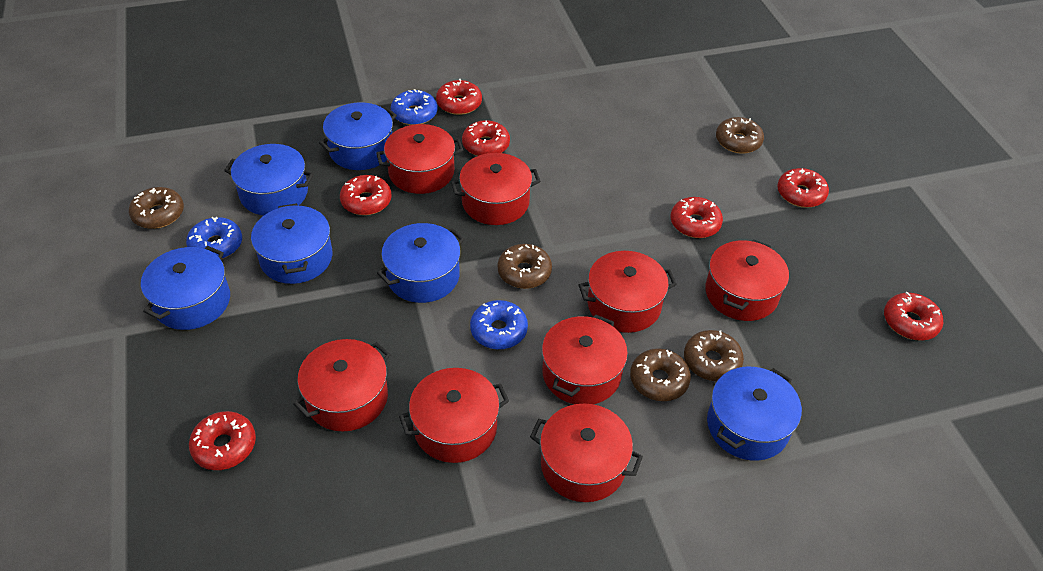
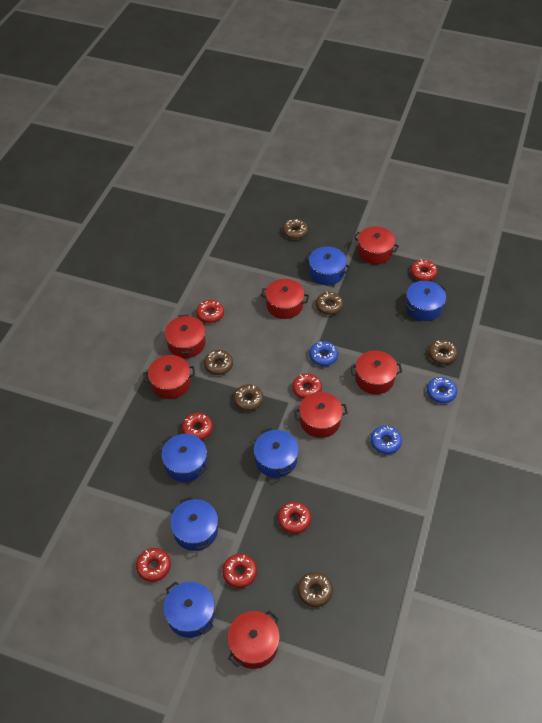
brown donut: 5 -> 6
red pot: 8 -> 7

